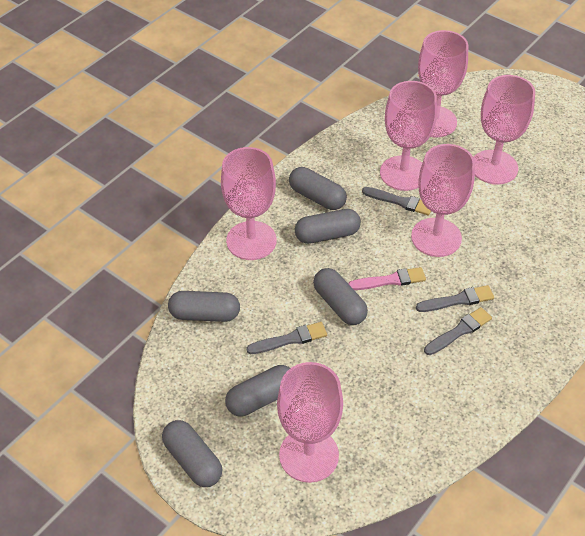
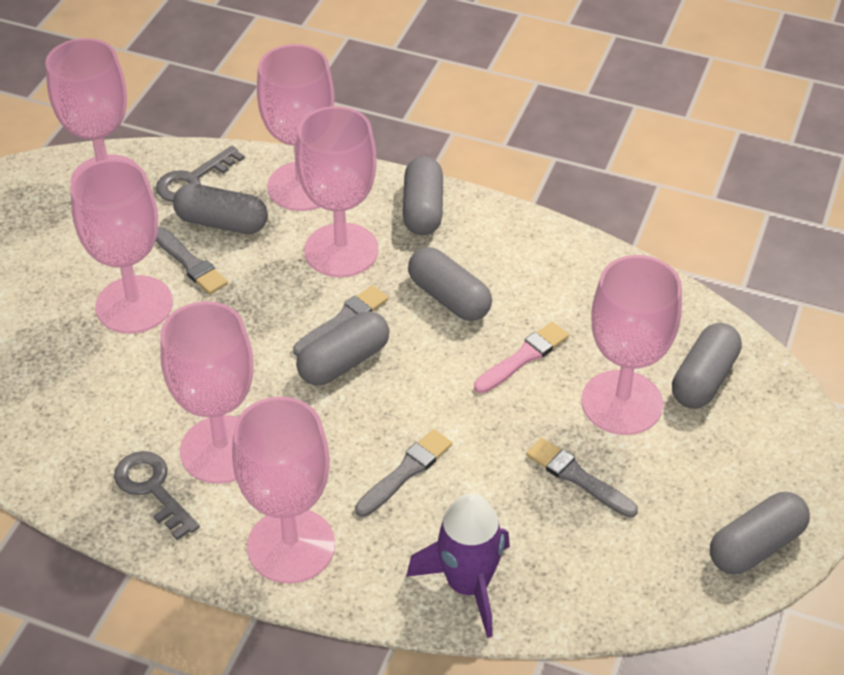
grey key: 0 -> 2
pink goblet: 6 -> 7
purple rocket: 0 -> 1

